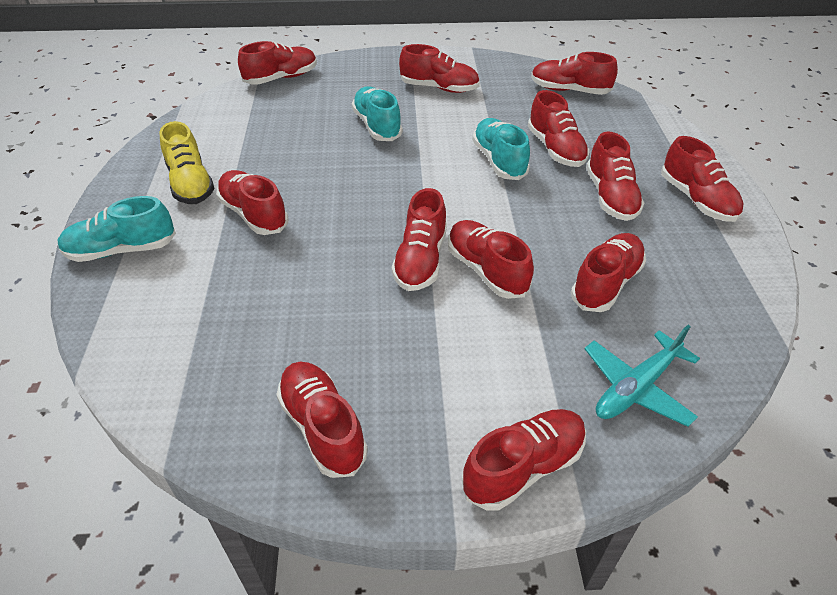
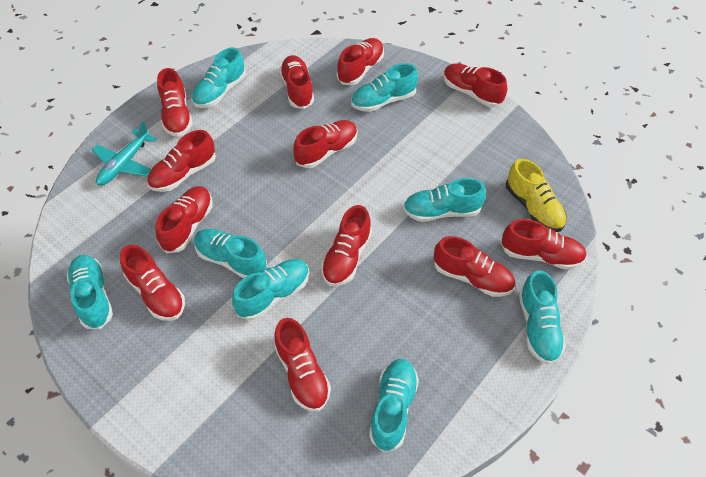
turquoise shoe: 3 -> 8

